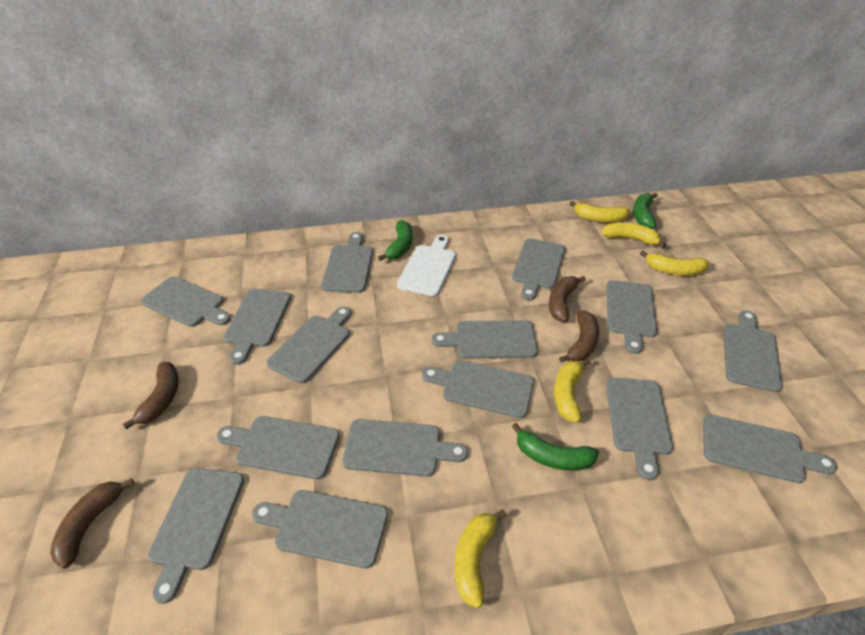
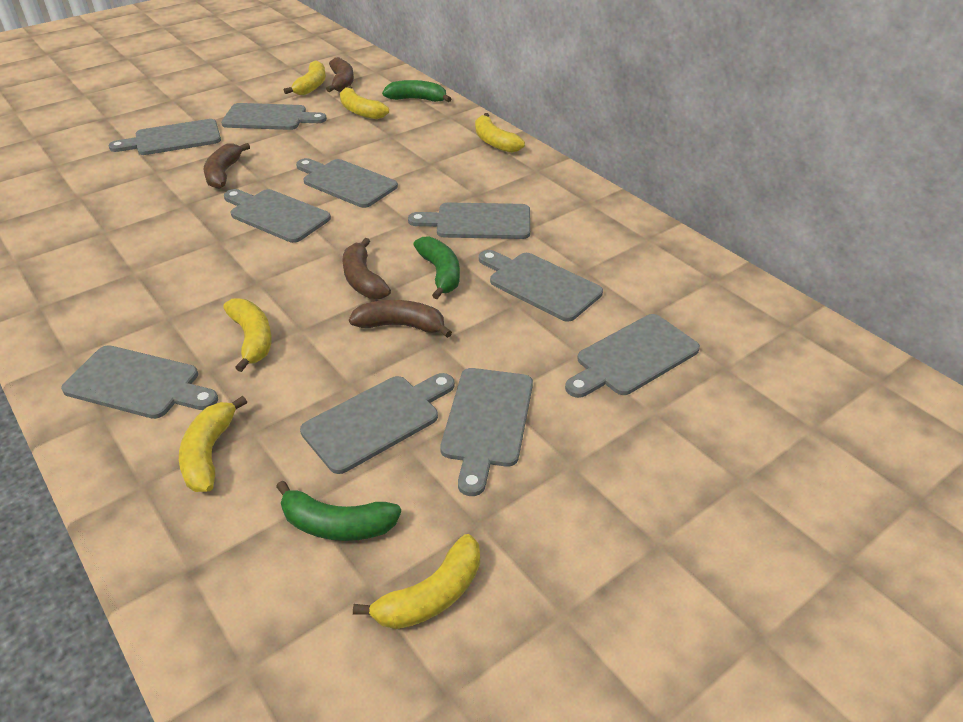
grey cutting board: 15 -> 10
white cutting board: 1 -> 0
yellow banana: 5 -> 6

